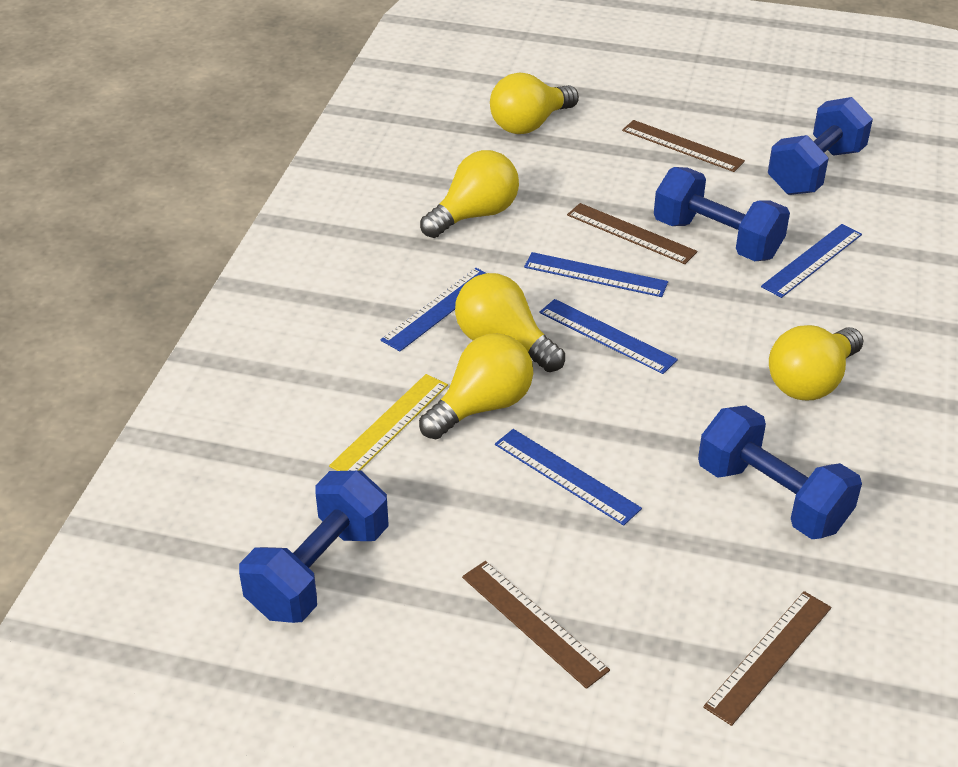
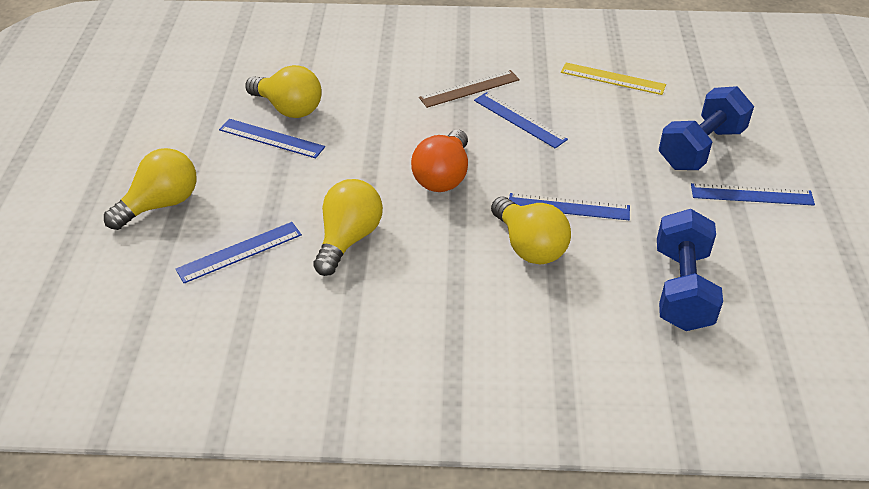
blue dumbbell: 4 -> 2
brown ruler: 4 -> 1
orange light bulb: 0 -> 1
yellow light bulb: 5 -> 4

